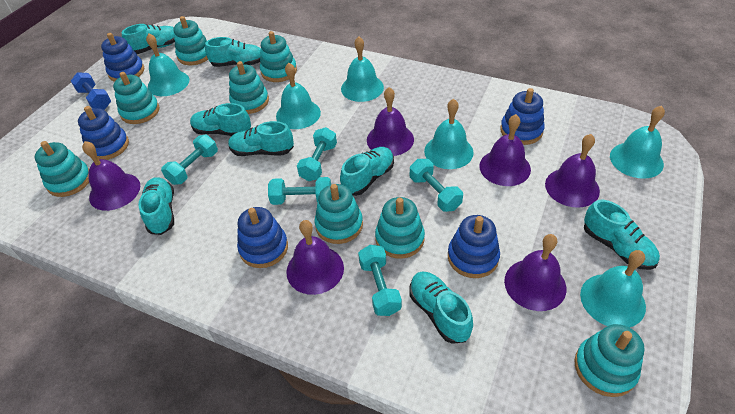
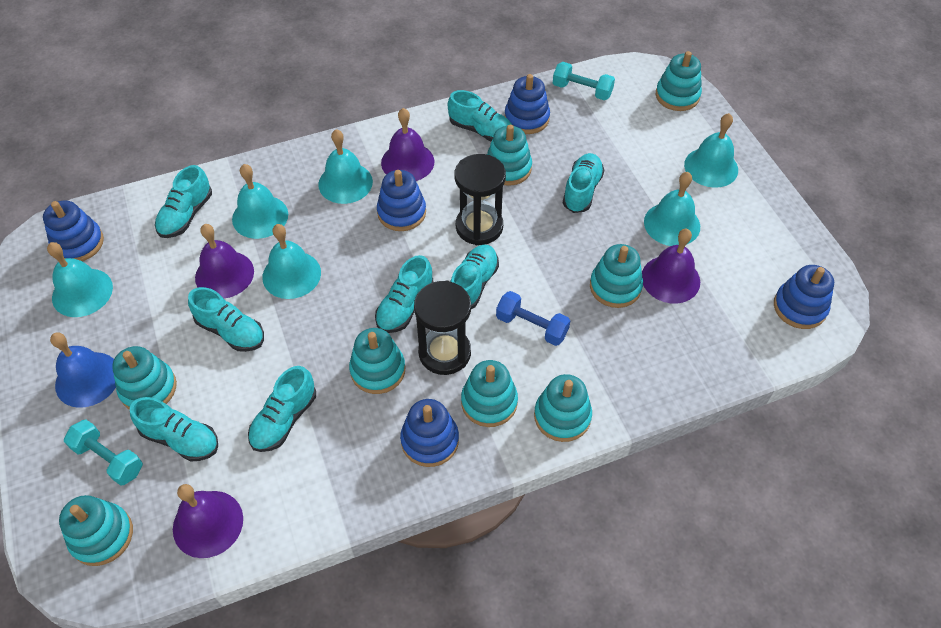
black hourglass: 0 -> 2
blue bell: 0 -> 1
purple bell: 6 -> 4
turquoise dumbbell: 5 -> 2

